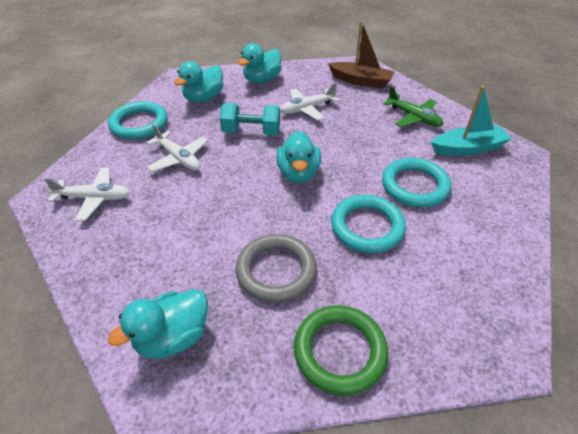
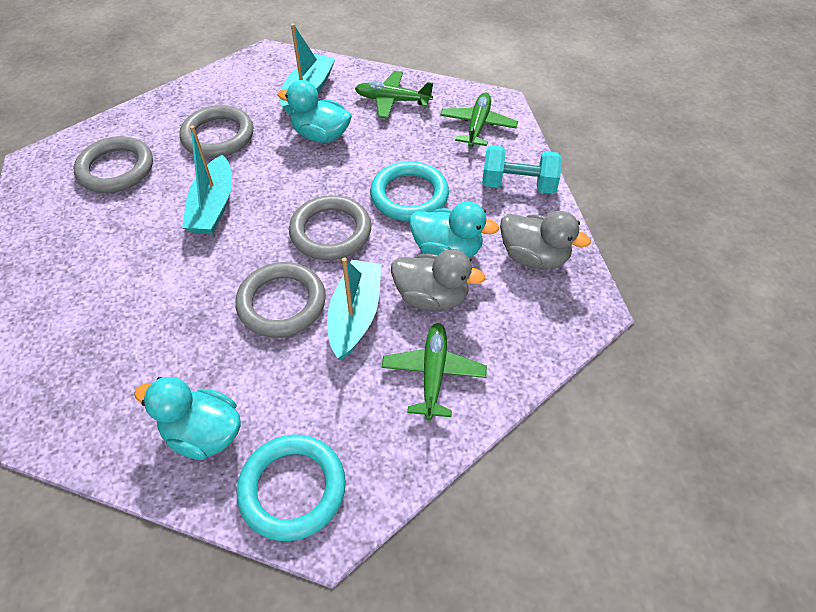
brown boat: 1 -> 0
green plane: 1 -> 3
green ring: 1 -> 0
grey duck: 0 -> 2
grey ring: 1 -> 4
turquoise boat: 1 -> 3
turquoise duck: 4 -> 3
turquoise ring: 3 -> 2
white plane: 3 -> 0

